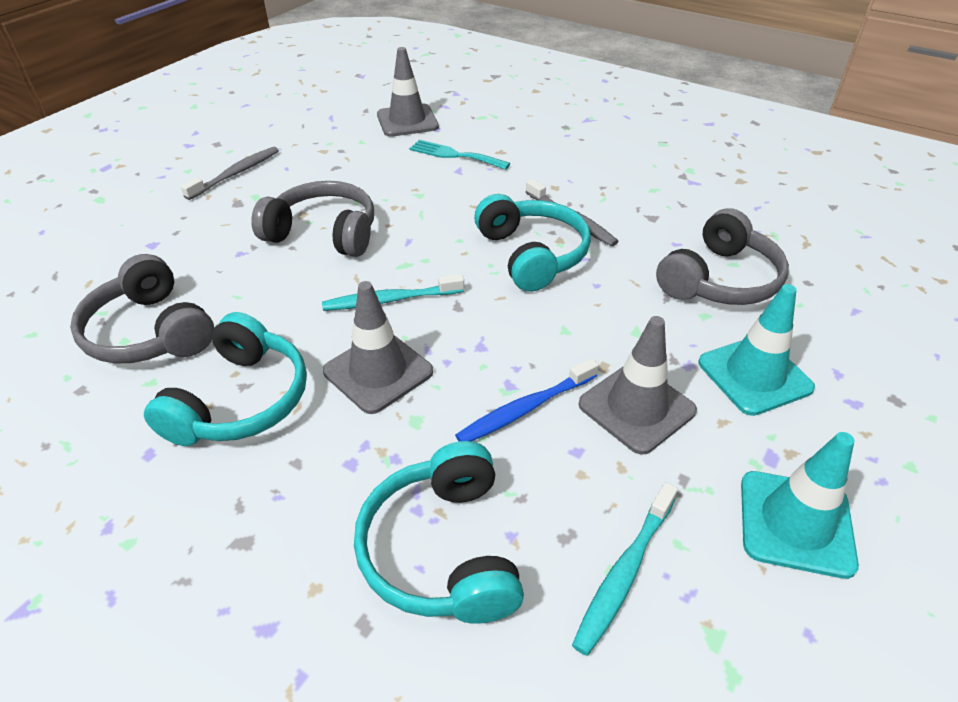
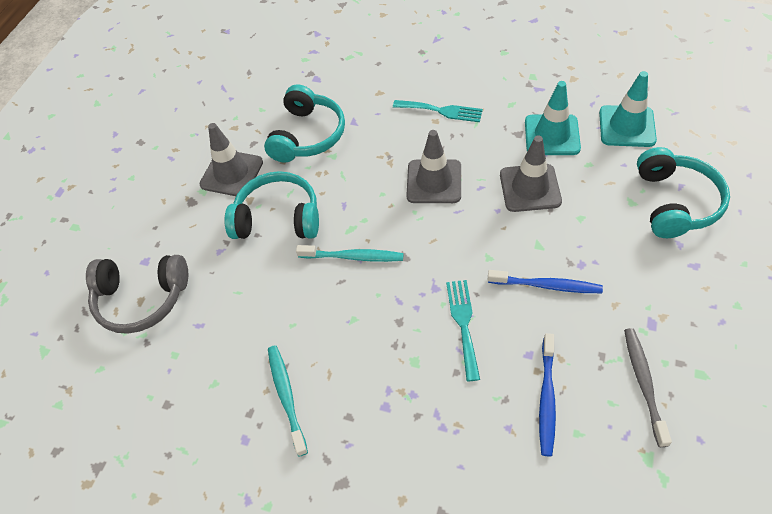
blue toothbrush: 1 -> 2
grey headphones: 3 -> 1
grey toothbrush: 2 -> 1
turquoise fork: 1 -> 2

